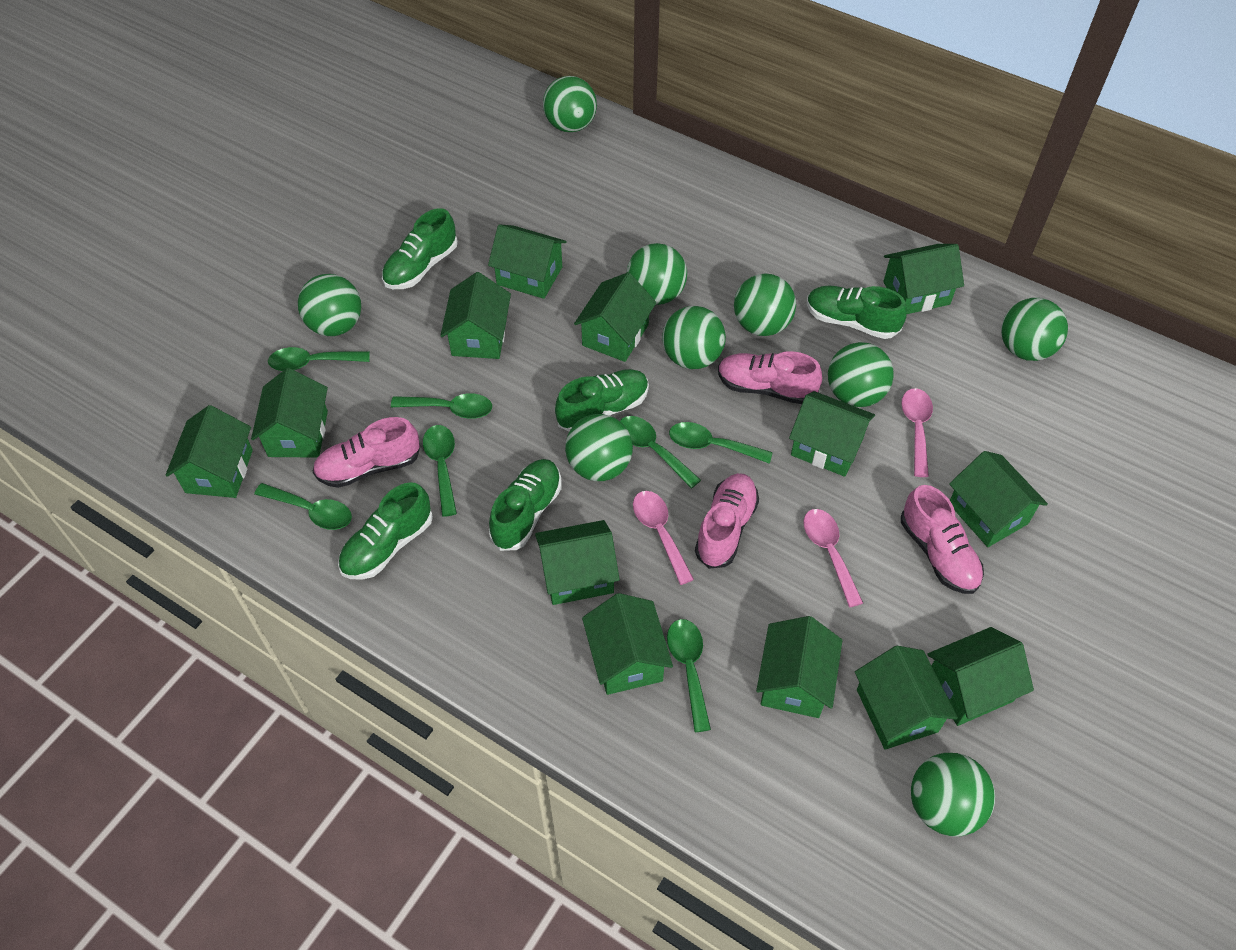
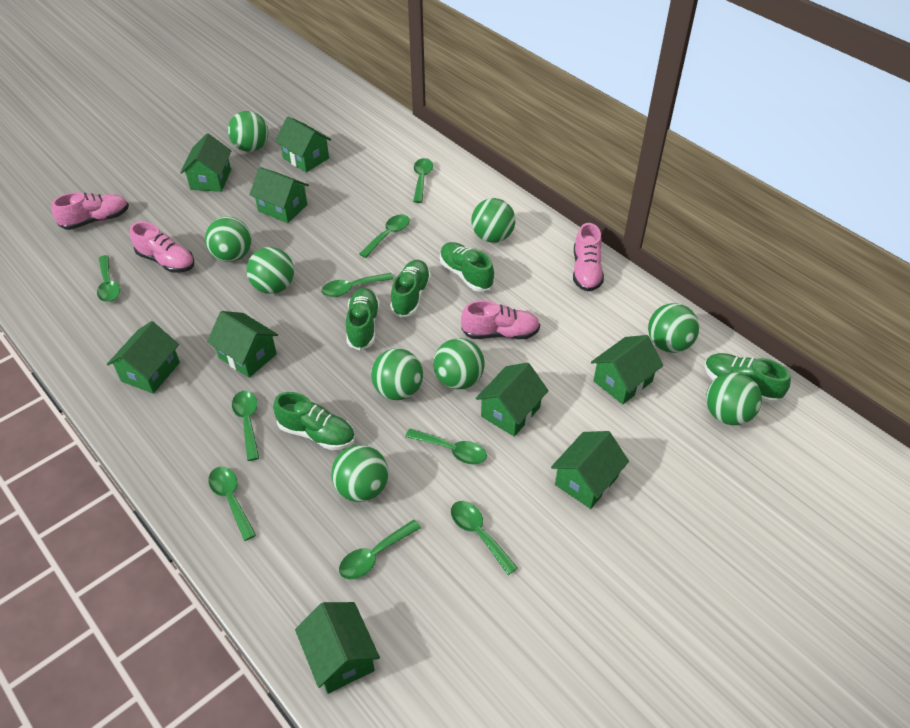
green house: 13 -> 9
green spoon: 7 -> 9
pink spoon: 3 -> 0

